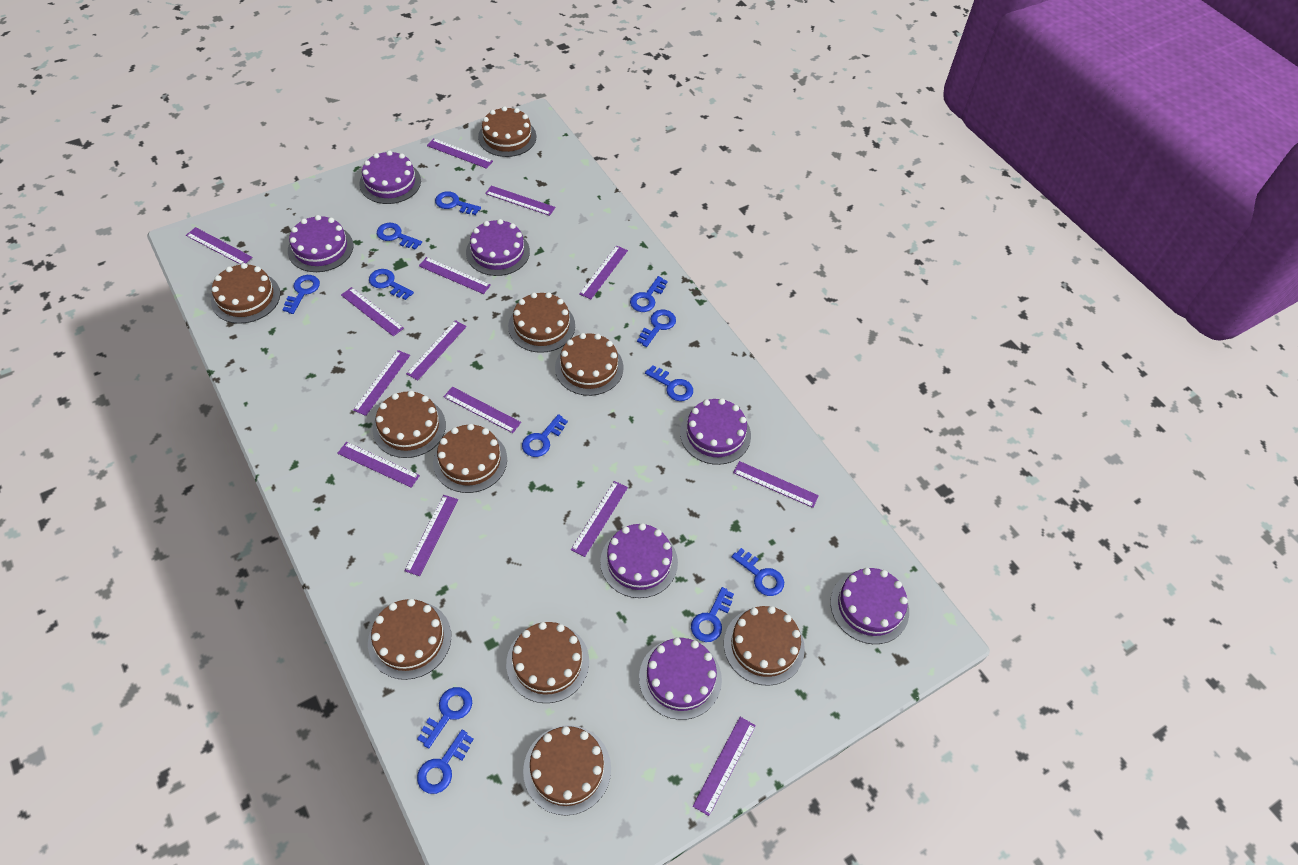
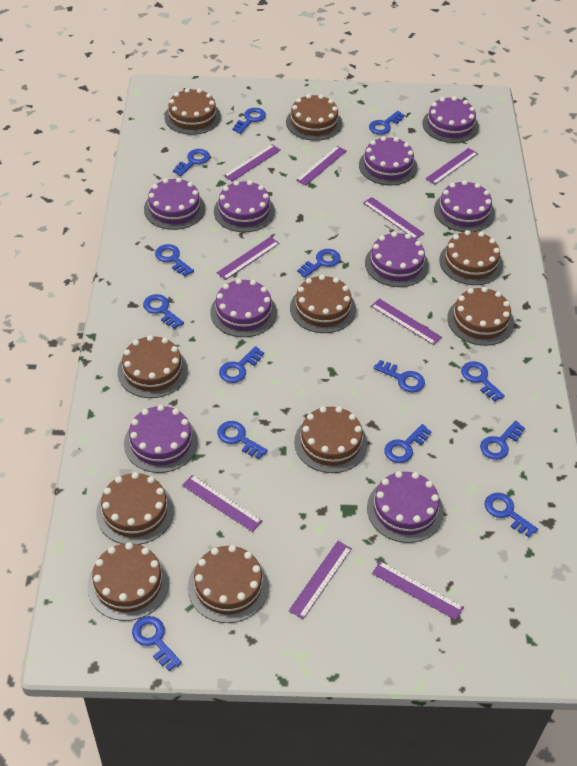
blue key: 12 -> 14
purple cake: 7 -> 9
purple ruler: 14 -> 9

